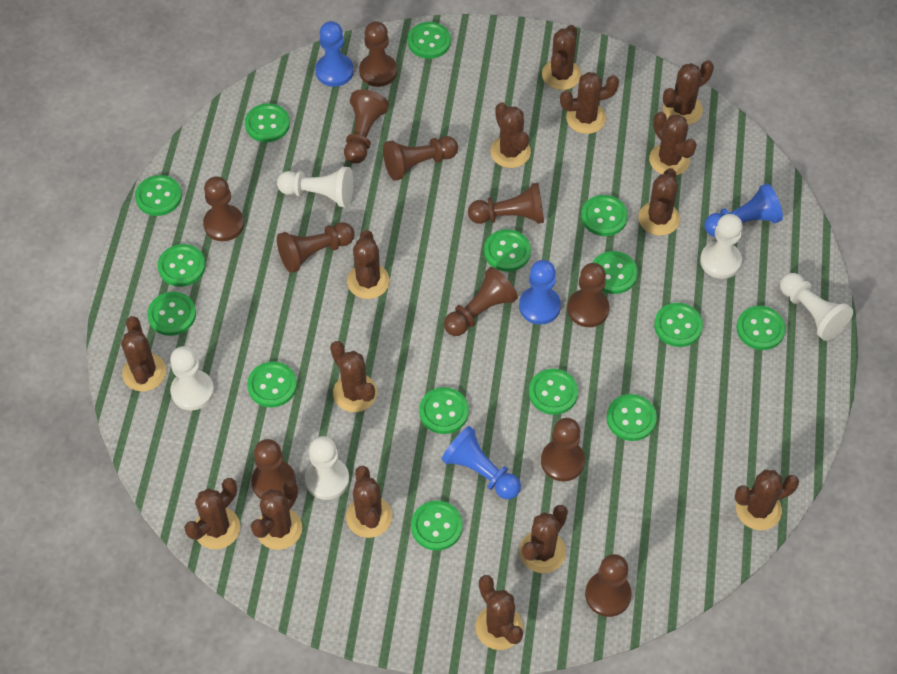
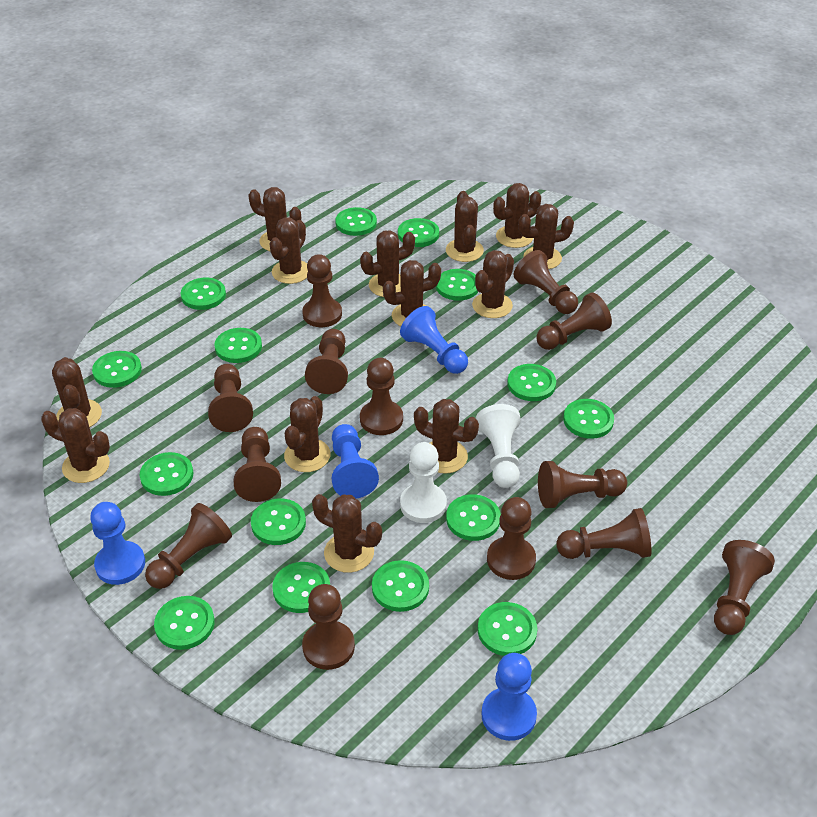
brown cactus: 15 -> 13
brown pawn: 11 -> 13
white pawn: 5 -> 2

